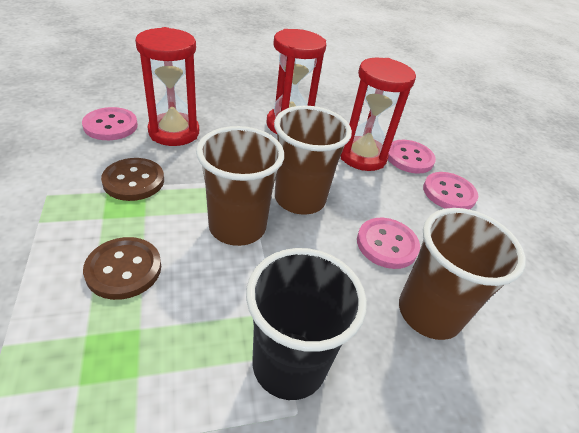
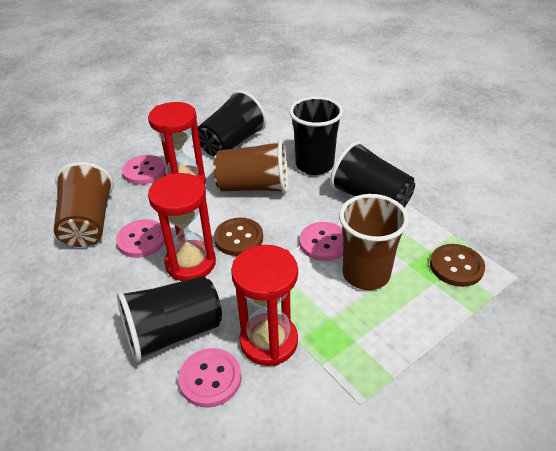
black cup: 1 -> 4

